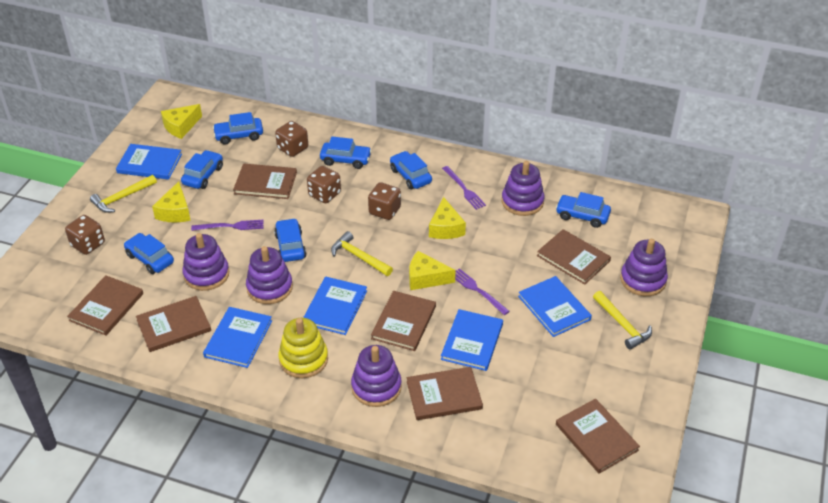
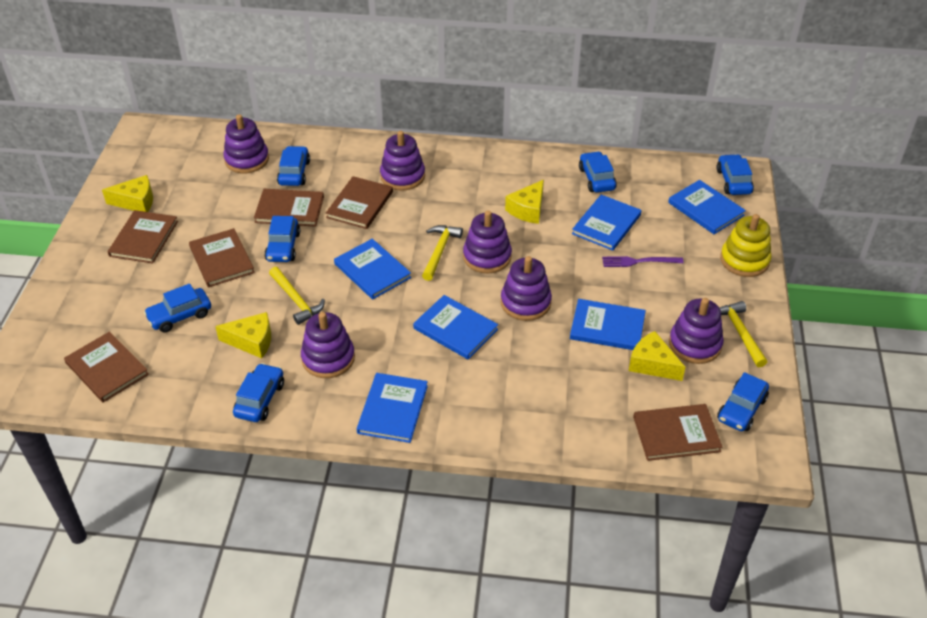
blue book: 5 -> 6
brown book: 7 -> 6
brown dice: 4 -> 0
purple fork: 3 -> 1
purple stacking toy: 5 -> 6

